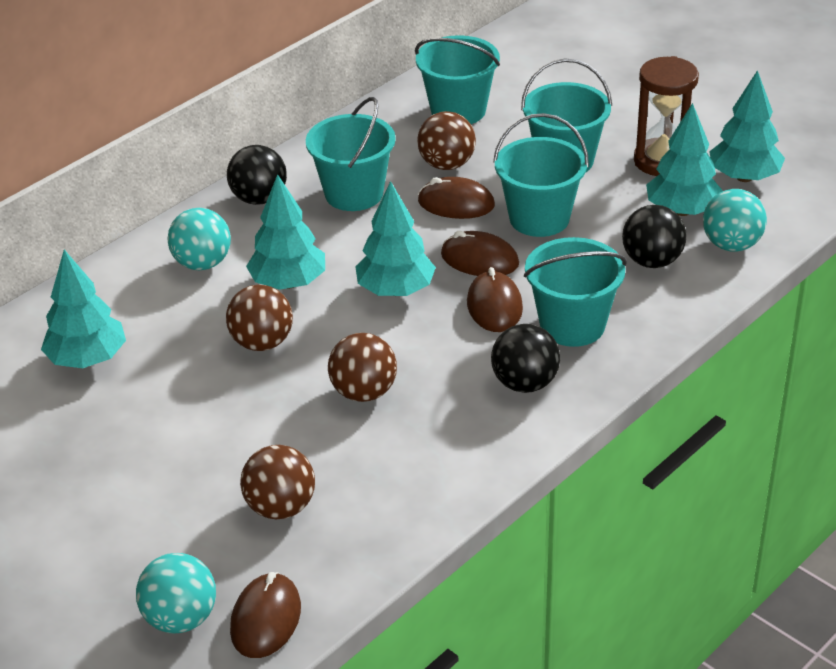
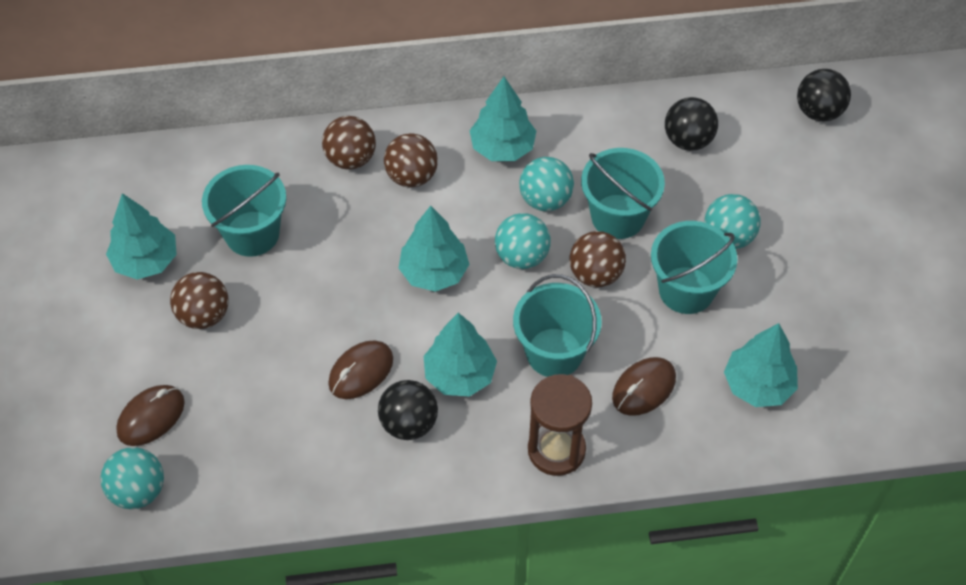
brown mouse: 4 -> 3
turquoise ball: 3 -> 4
turquoise bucket: 5 -> 4

